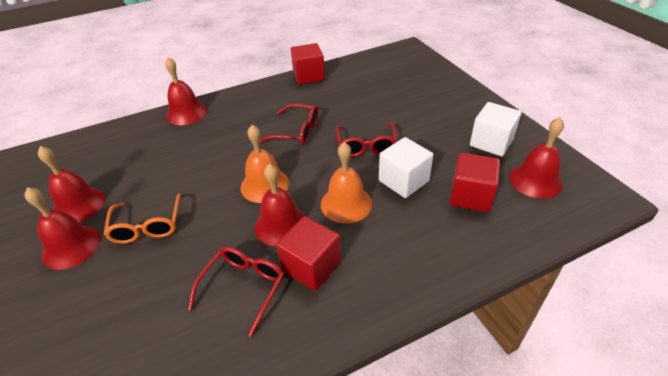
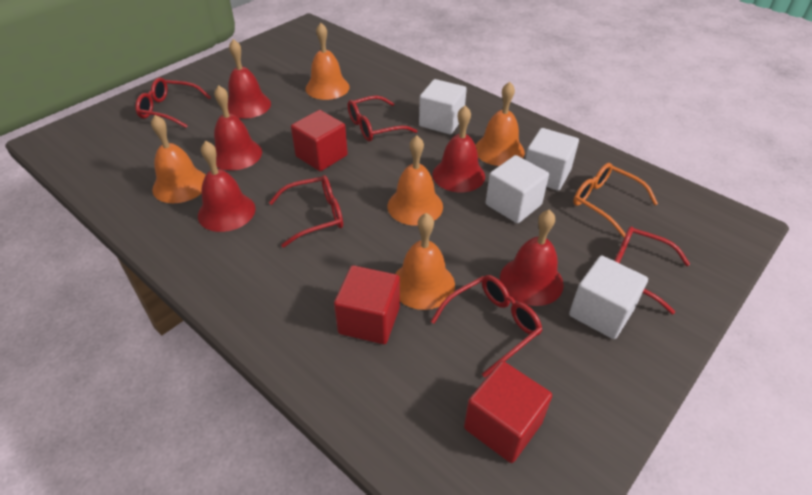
orange bell: 2 -> 5
red glasses: 3 -> 5
white cube: 2 -> 4

